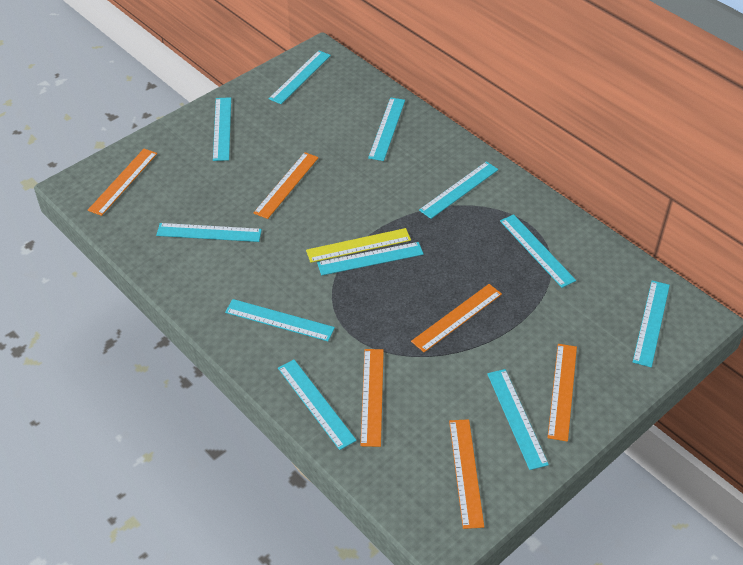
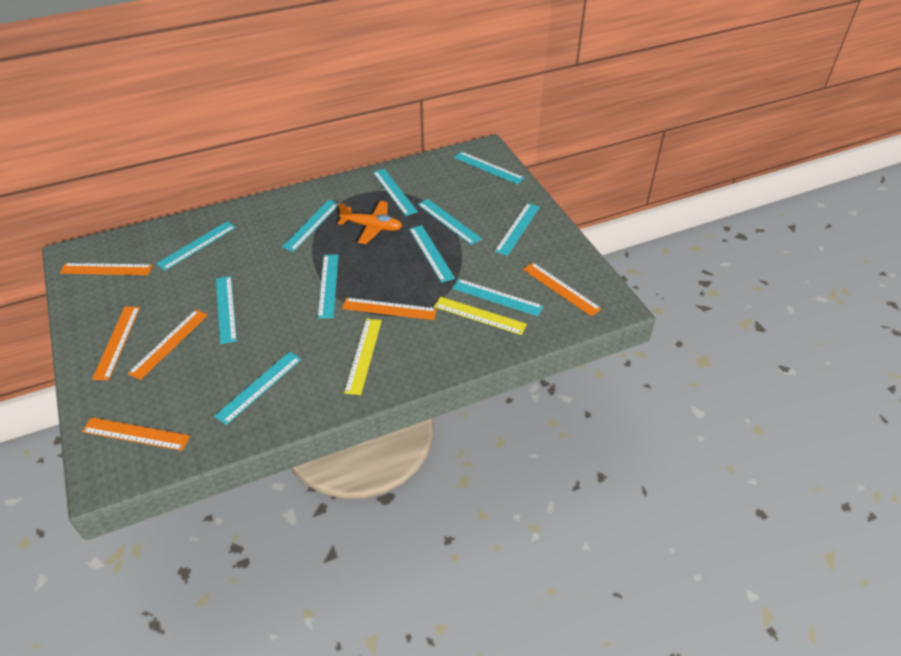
orange plane: 0 -> 1
yellow ruler: 1 -> 2

